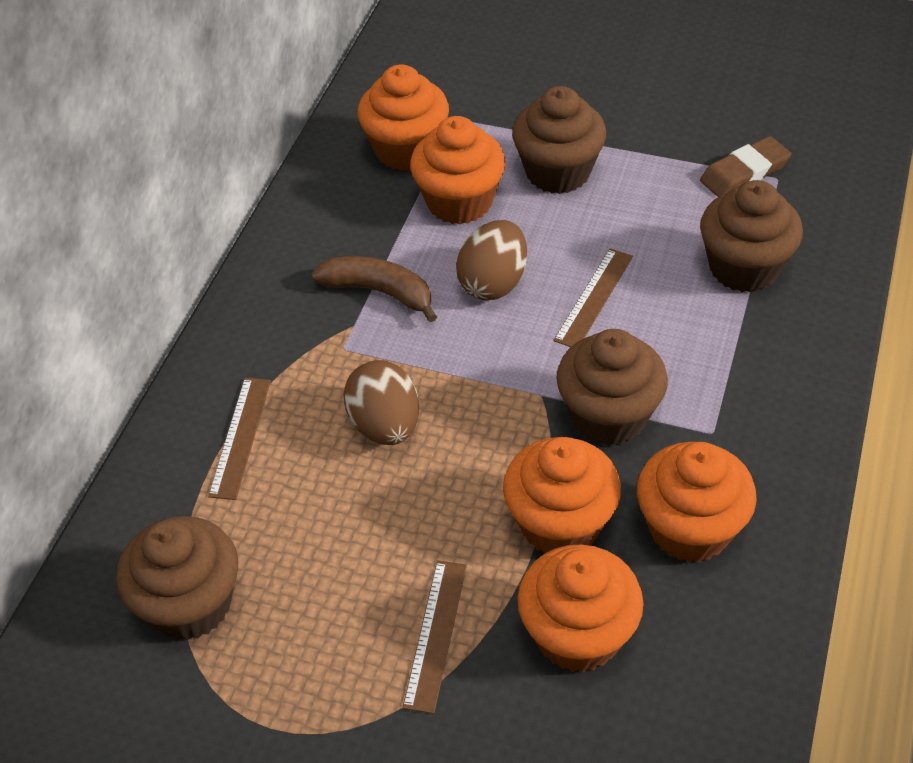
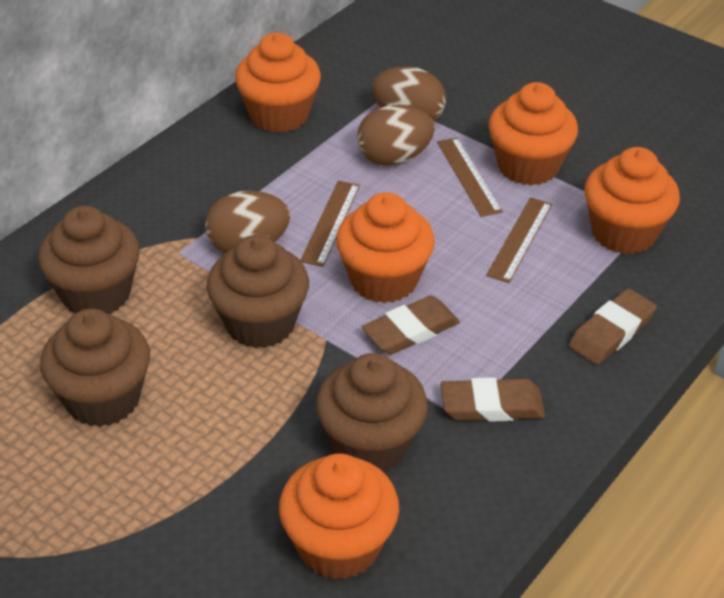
brown banana: 1 -> 0
brown egg: 2 -> 3
brown eraser: 1 -> 3

